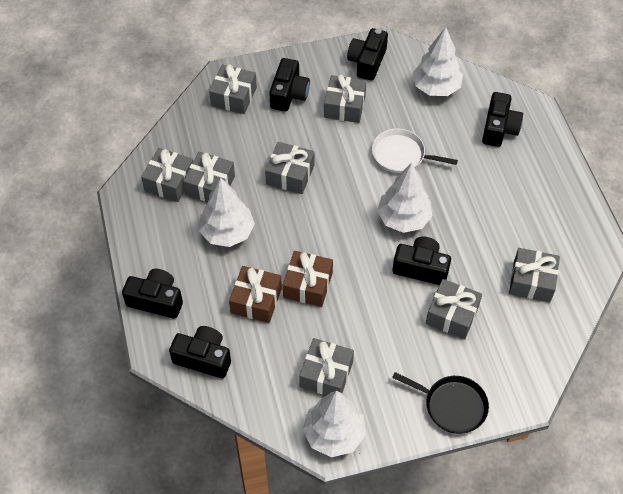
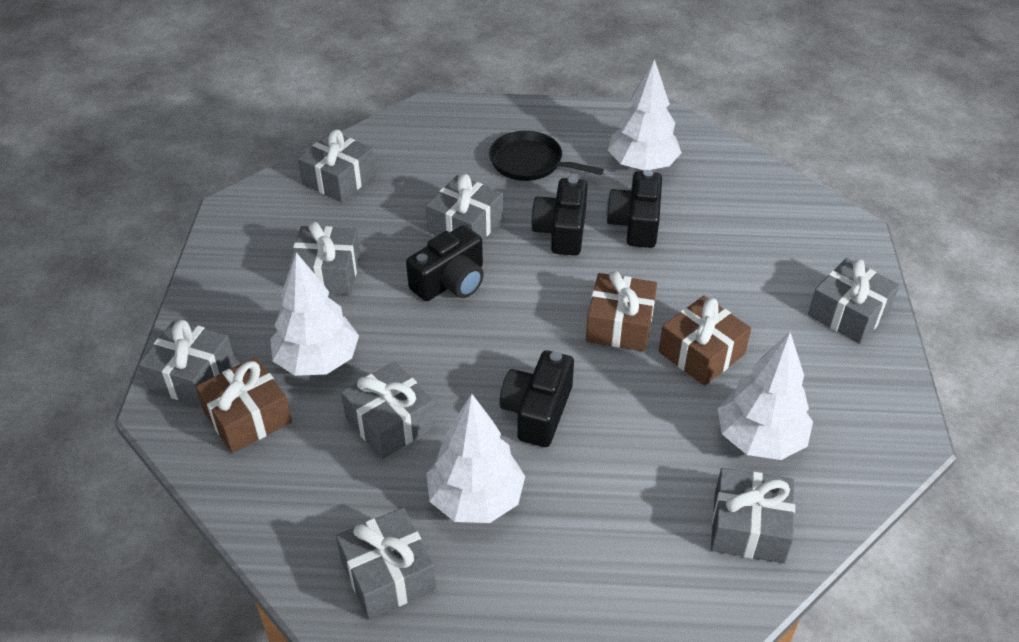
black camera: 6 -> 4
brown gift: 2 -> 3
white pan: 1 -> 0

